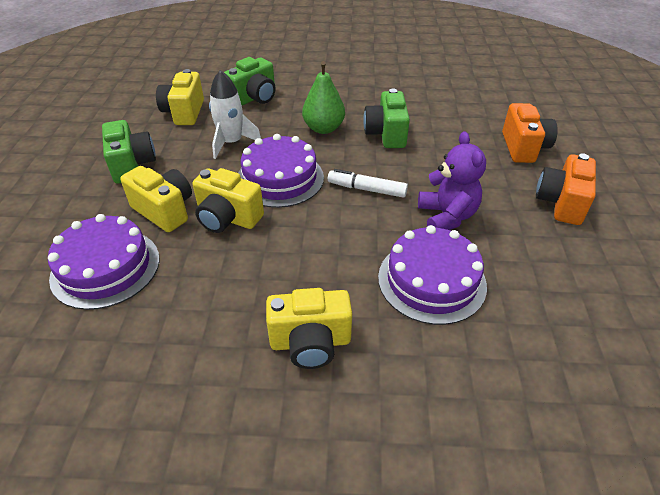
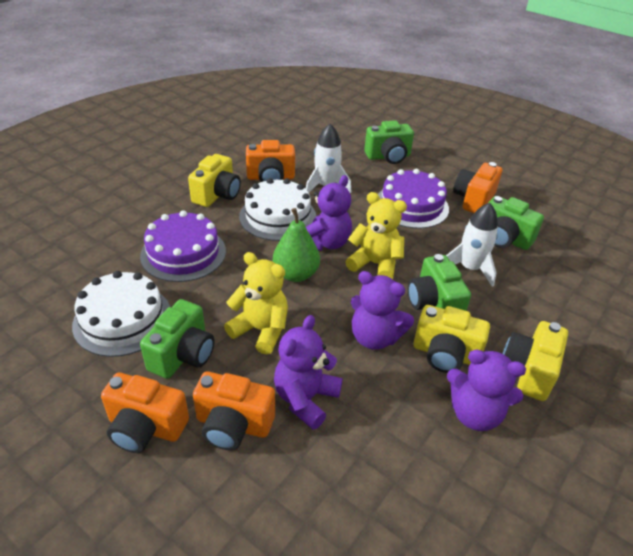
green camera: 3 -> 4
orange camera: 2 -> 4
purple cake: 3 -> 2
purple teddy bear: 1 -> 4
white cake: 0 -> 2
white marker: 1 -> 0
white rocket: 1 -> 2
yellow camera: 4 -> 3
yellow teddy bear: 0 -> 2

